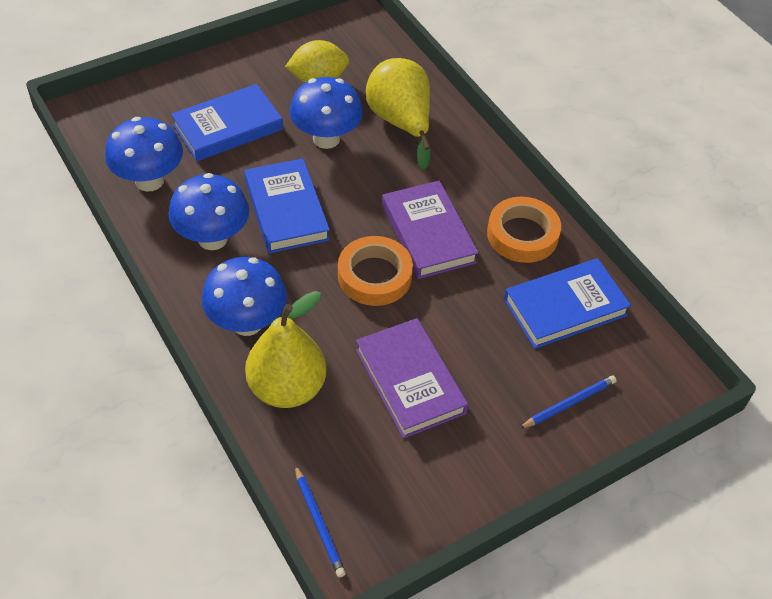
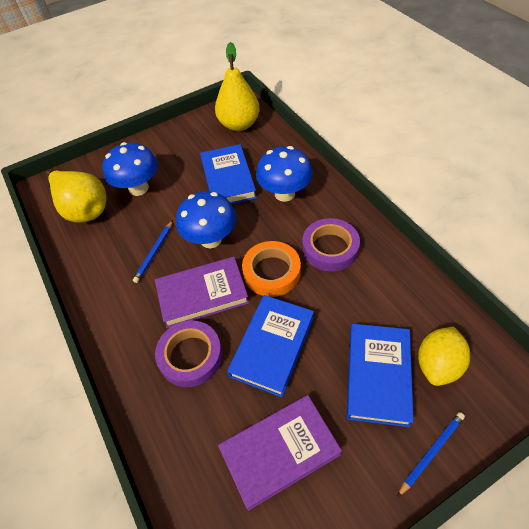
blue mushroom: 4 -> 3
orange tape: 2 -> 1
purple tape: 0 -> 2

